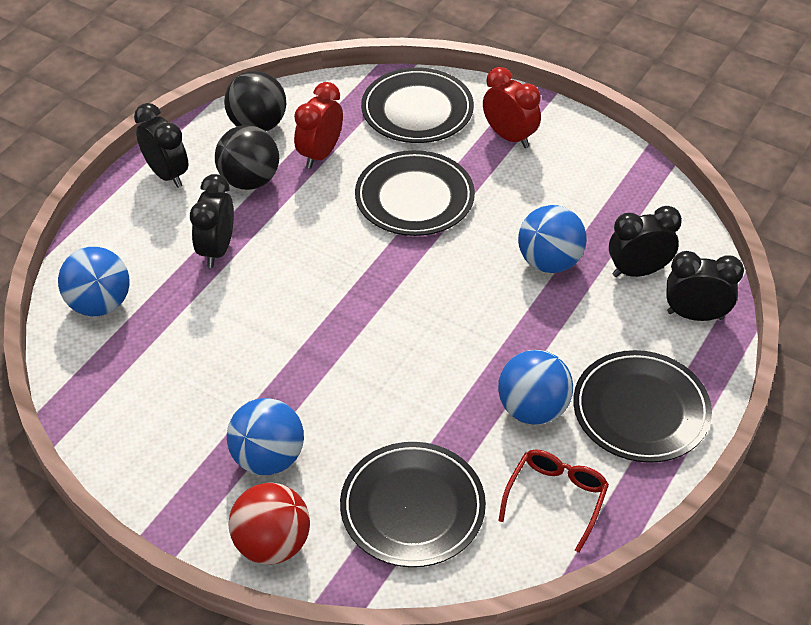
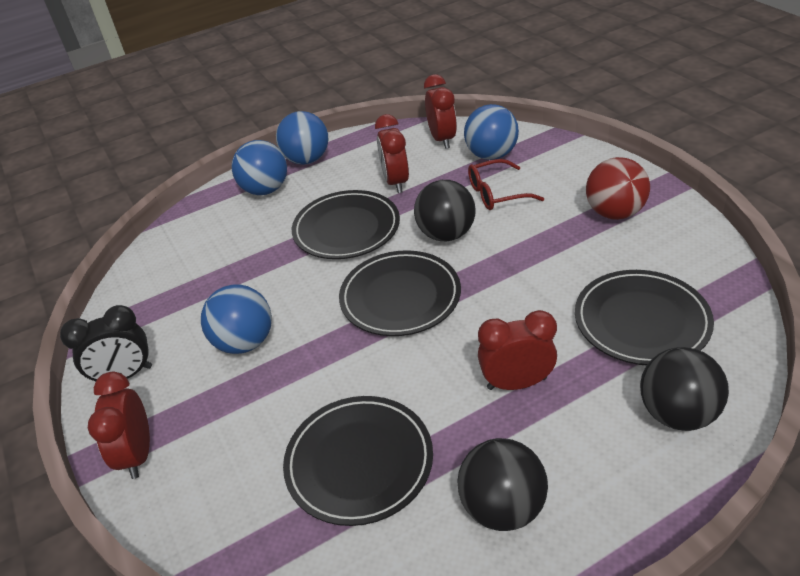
black ball: 2 -> 3
black clock: 4 -> 1
red clock: 2 -> 4

